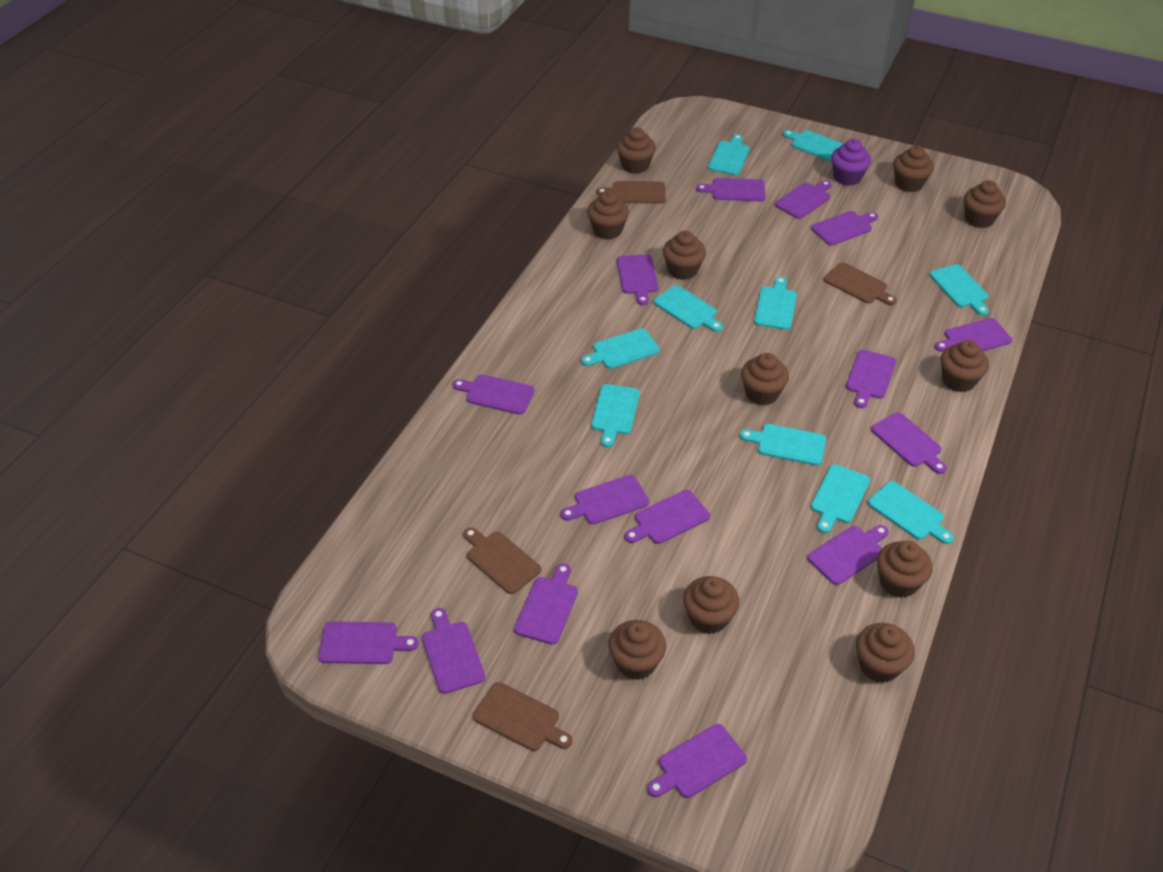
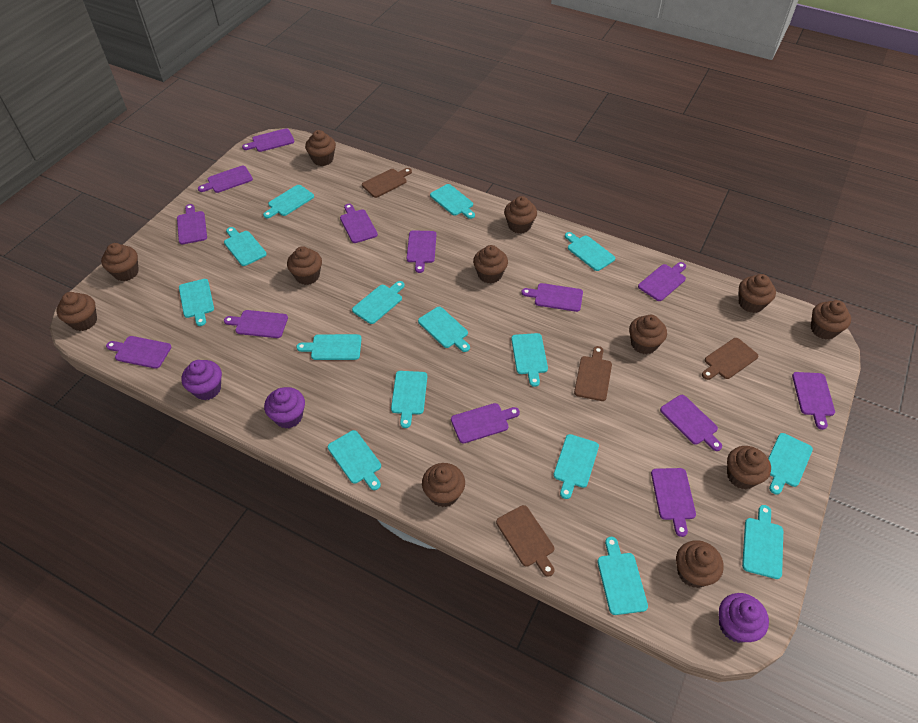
brown cupcake: 11 -> 12
purple cupcake: 1 -> 3
purple cutting board: 15 -> 13
turquoise cutting board: 10 -> 15

